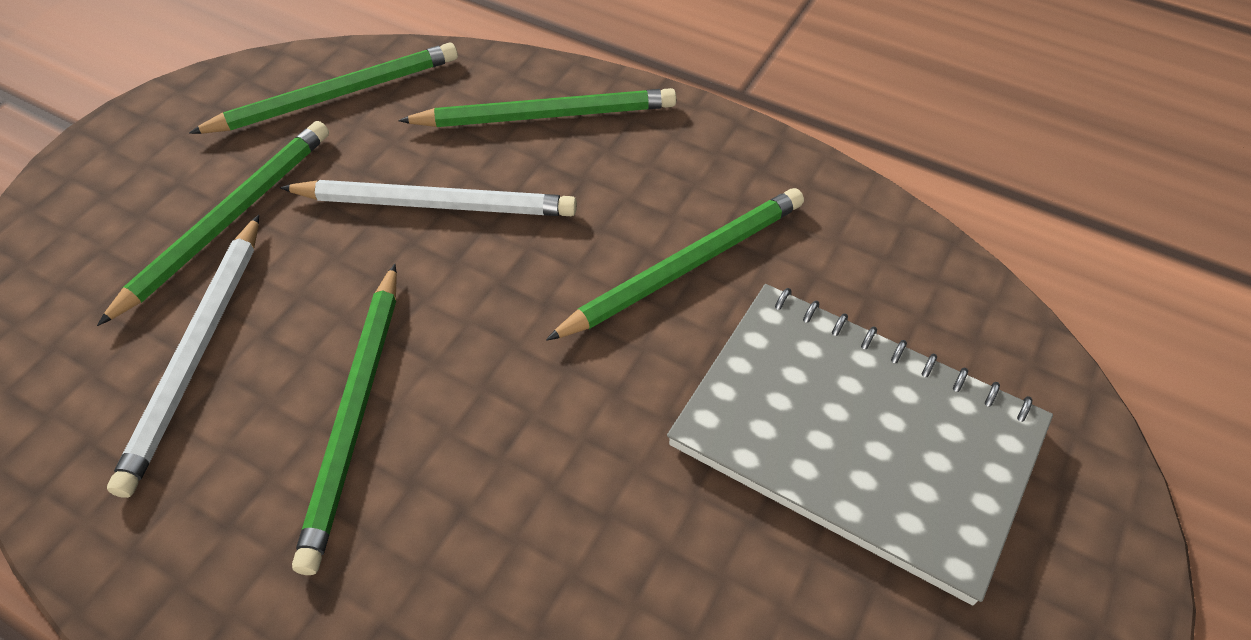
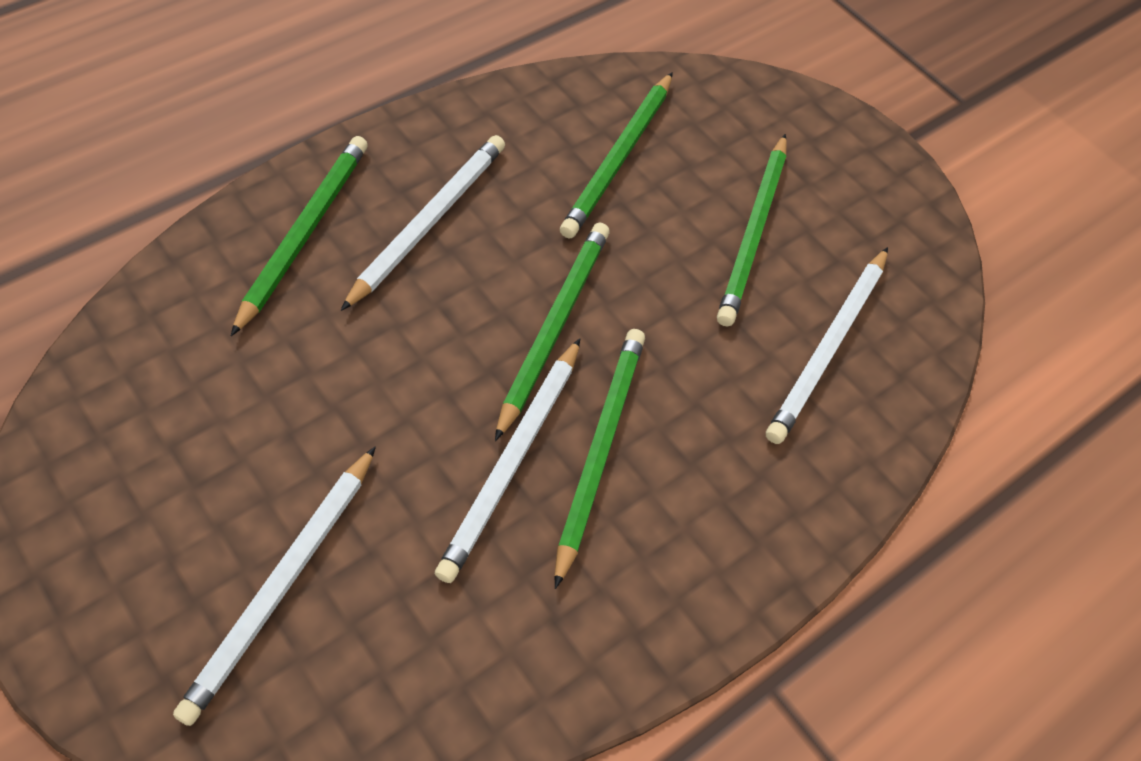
grey notebook: 1 -> 0
white pencil: 2 -> 4

